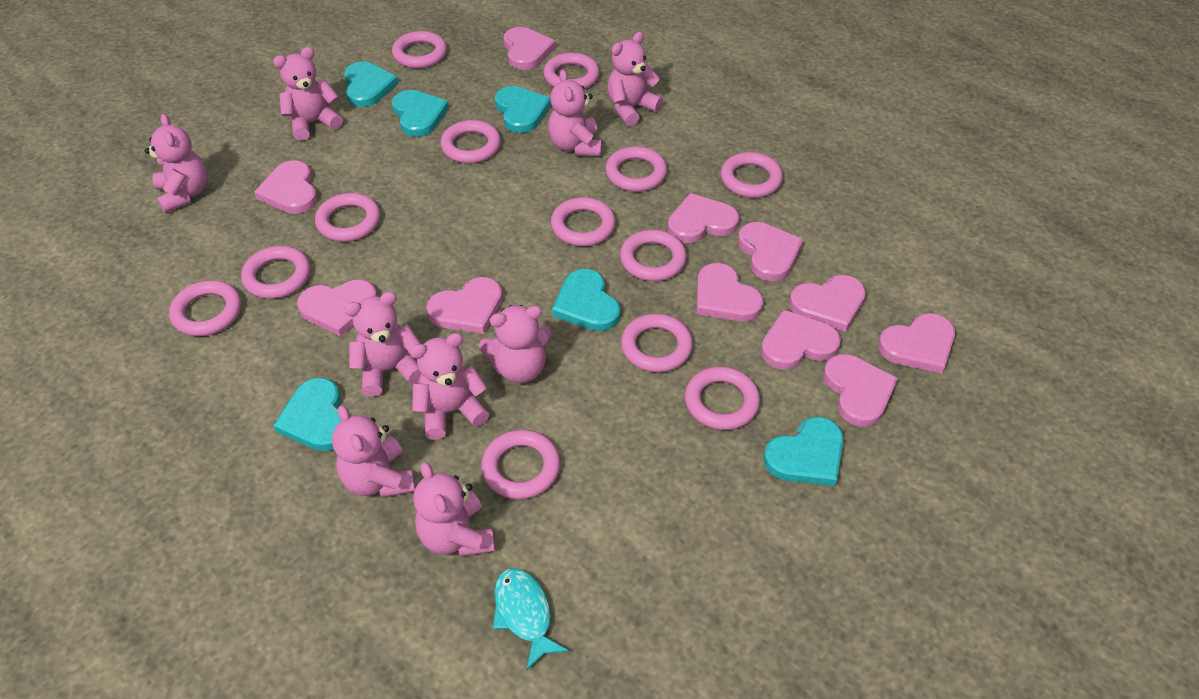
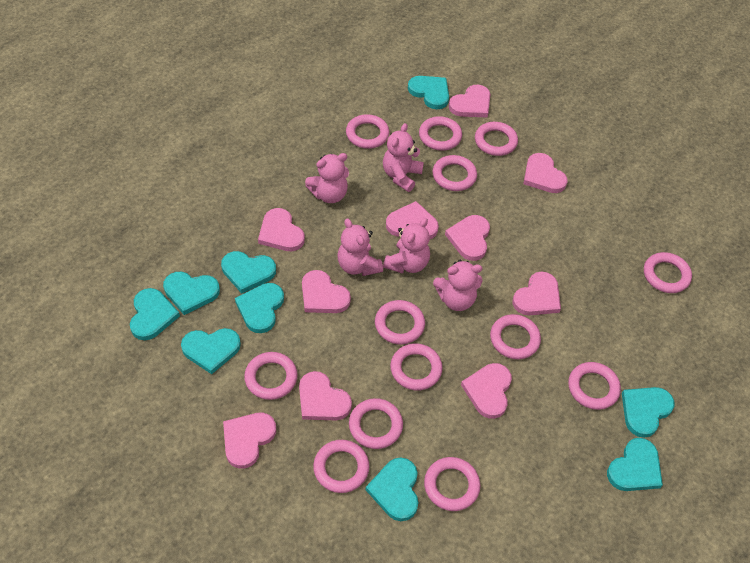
pink heart: 11 -> 10
pink teddy bear: 9 -> 5
turquoise fish: 1 -> 0
turquoise heart: 6 -> 9

